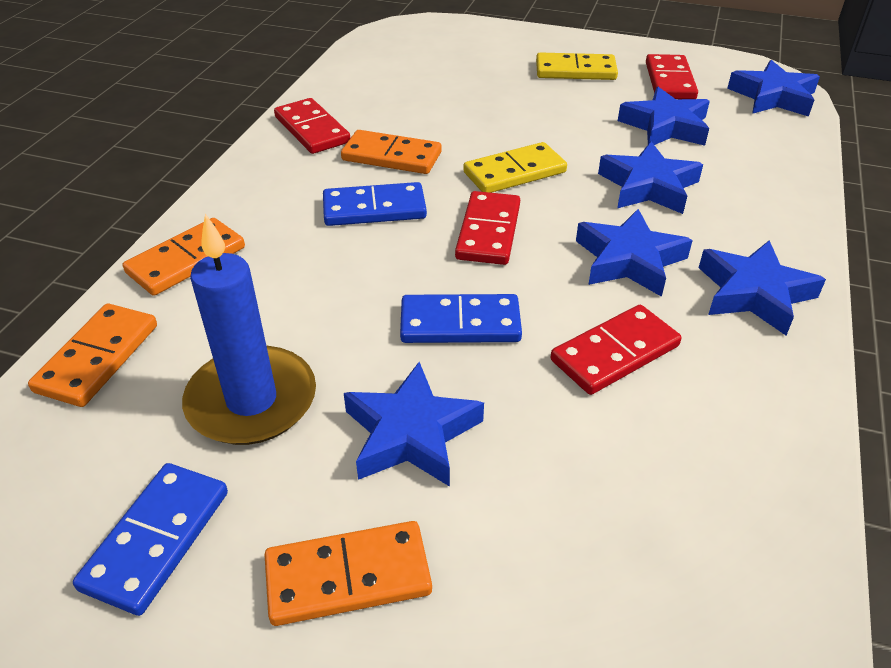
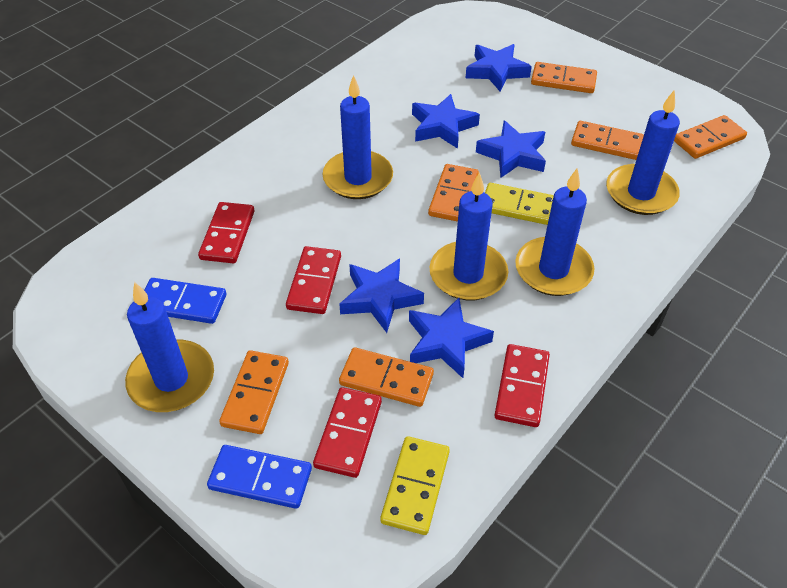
blue candle: 1 -> 5
blue domino: 3 -> 2
blue star: 6 -> 5
orange domino: 4 -> 6

